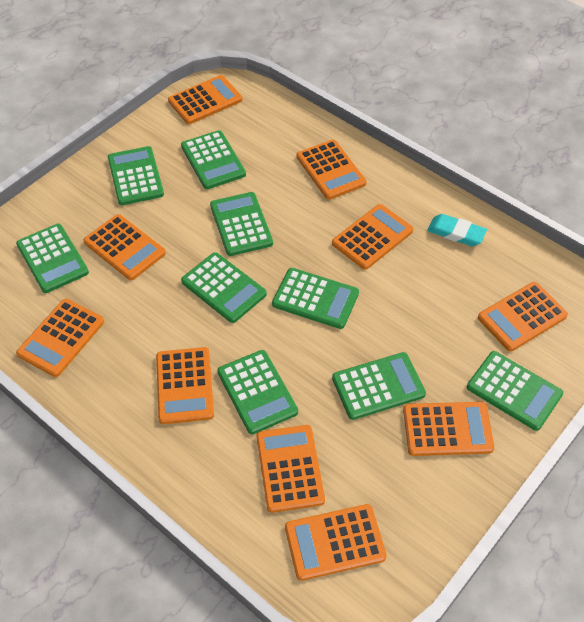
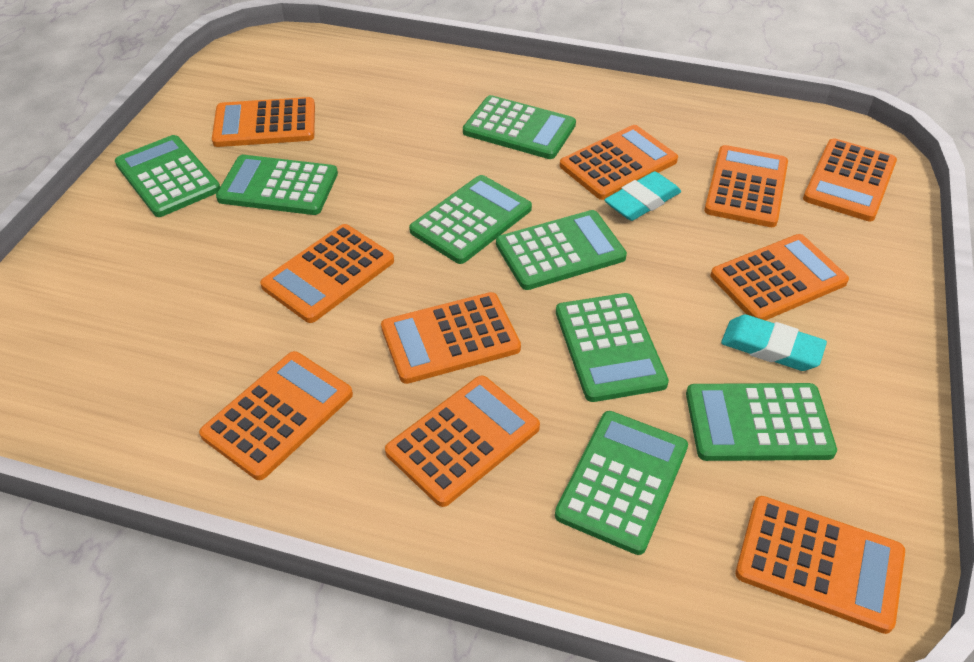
green calculator: 9 -> 8
turquoise eraser: 1 -> 2

